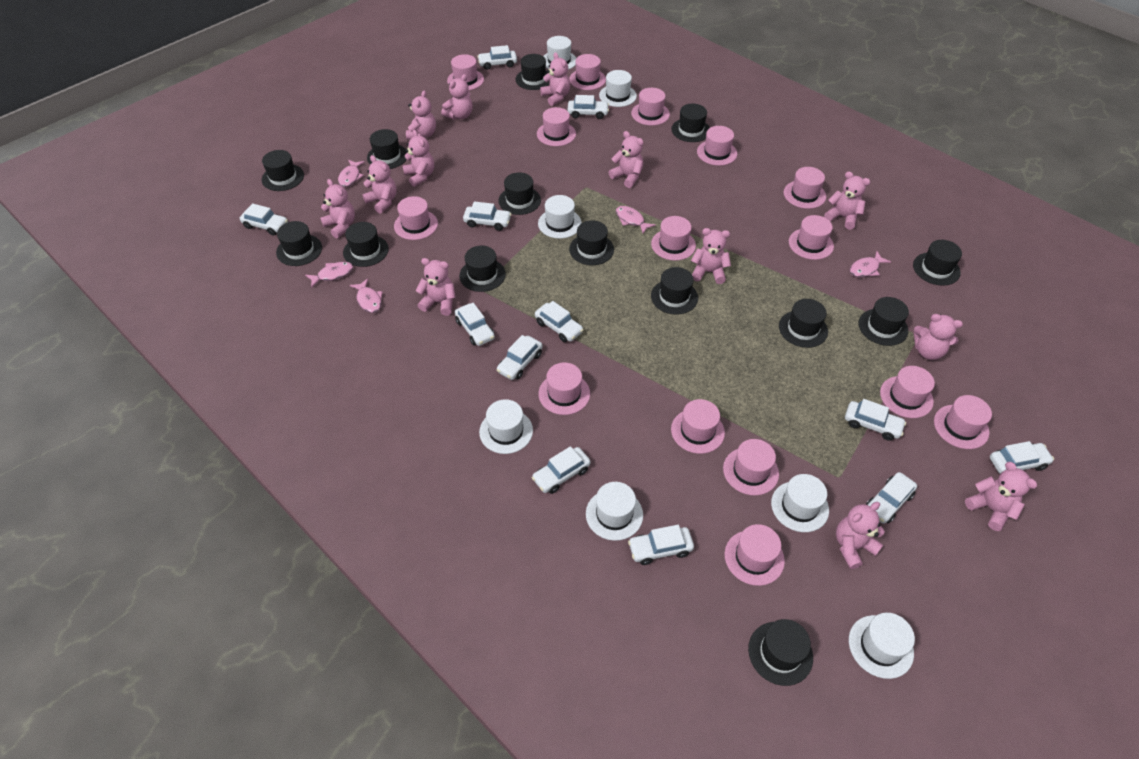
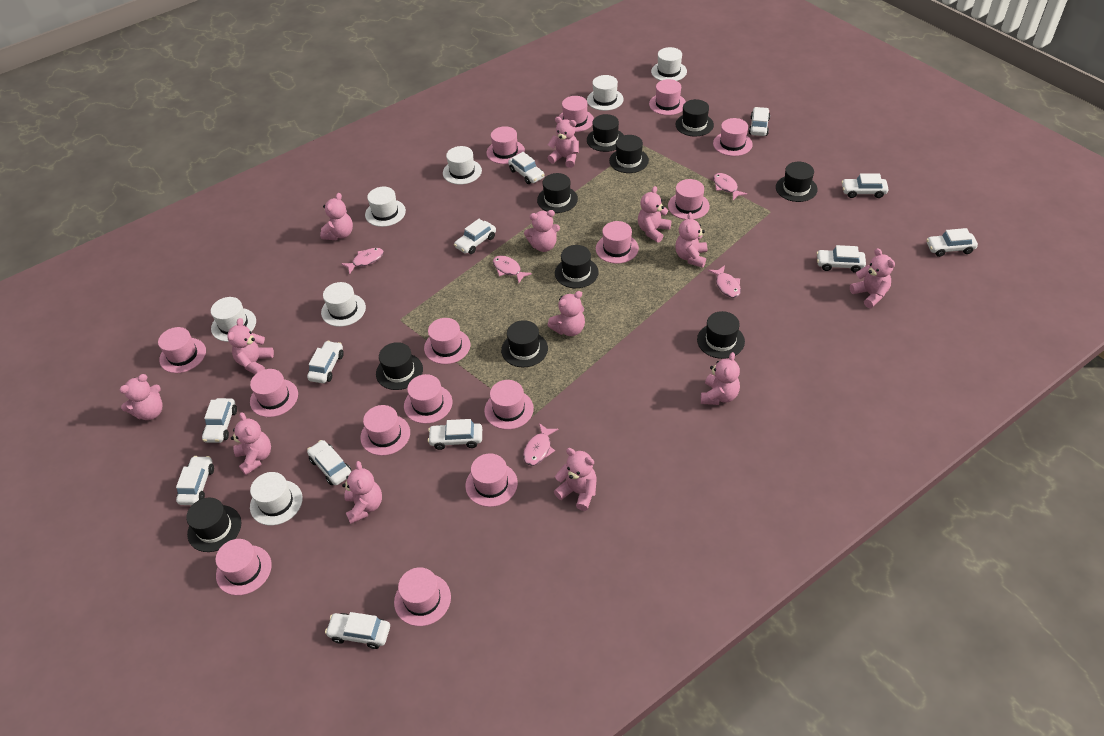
black hat: 14 -> 10

